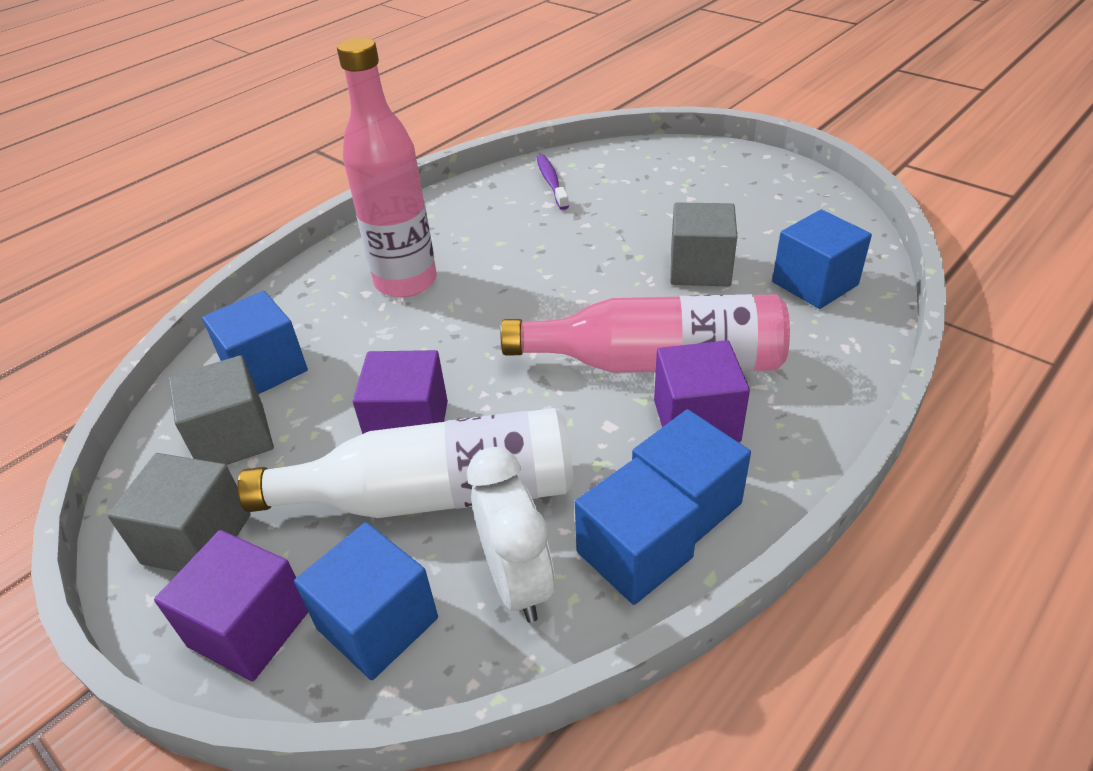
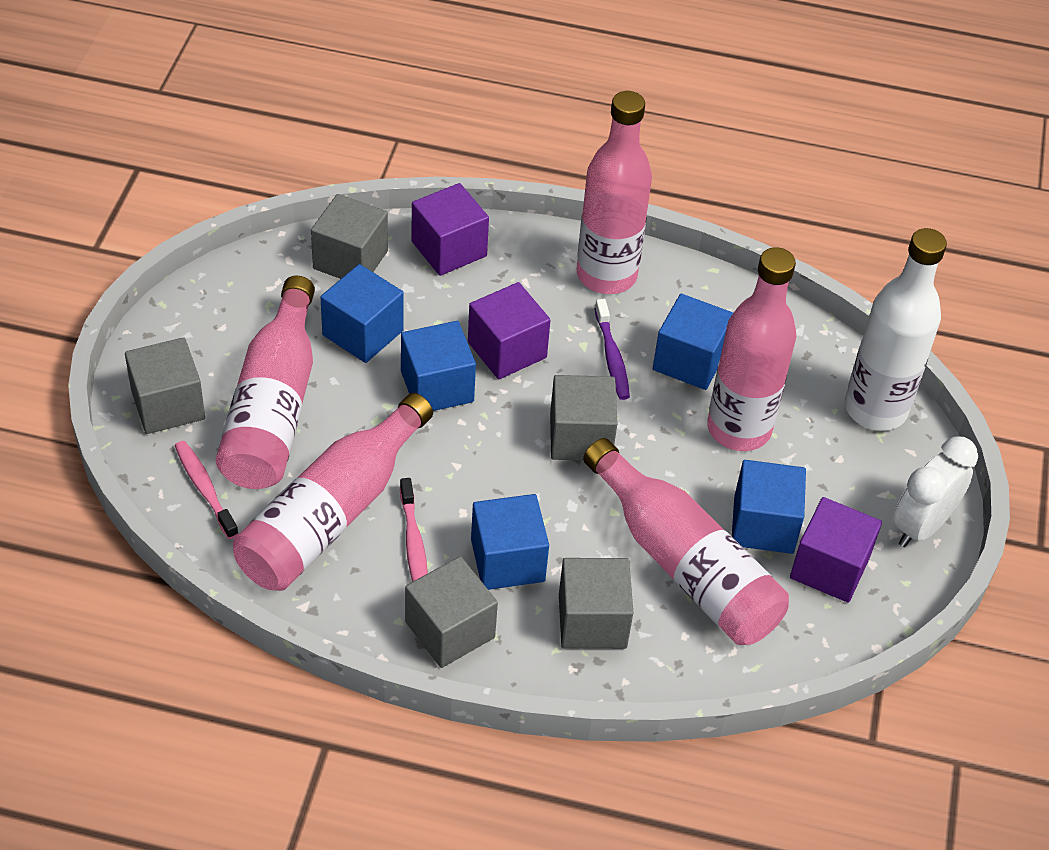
grey cube: 3 -> 5
pink bottle: 2 -> 5
pink toothbrush: 0 -> 2

